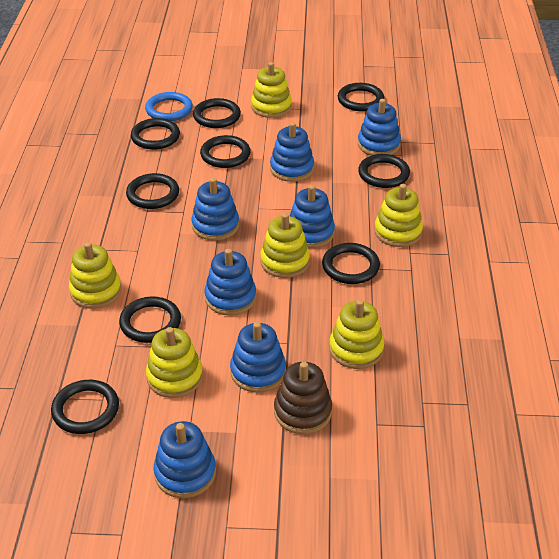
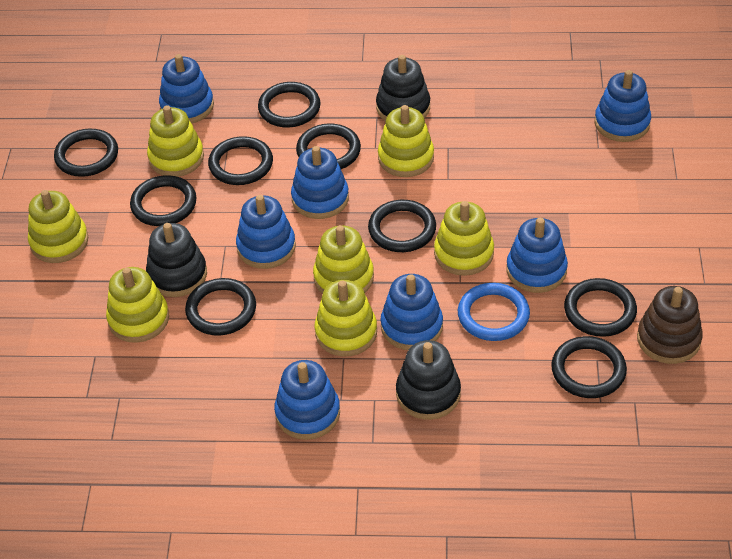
black stacking toy: 0 -> 3
yellow stacking toy: 6 -> 7

